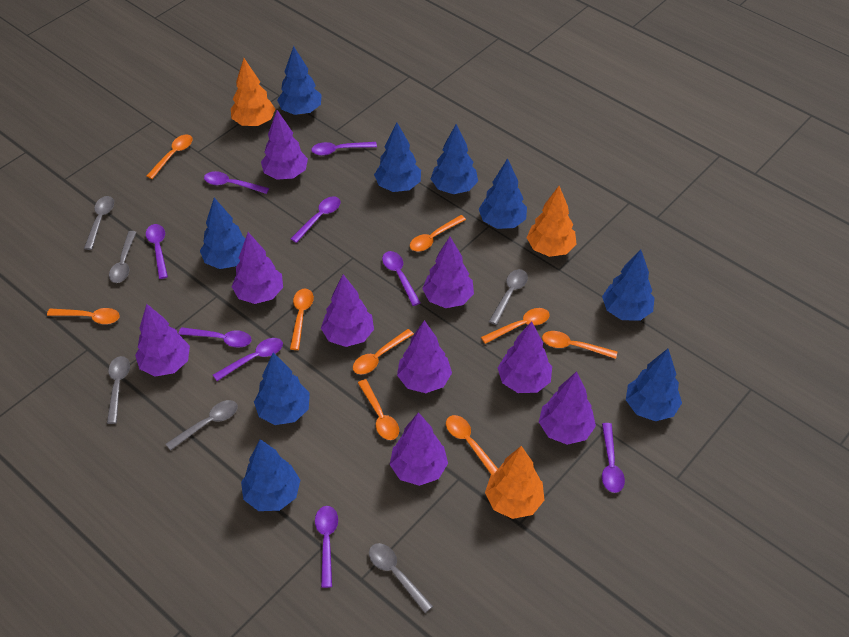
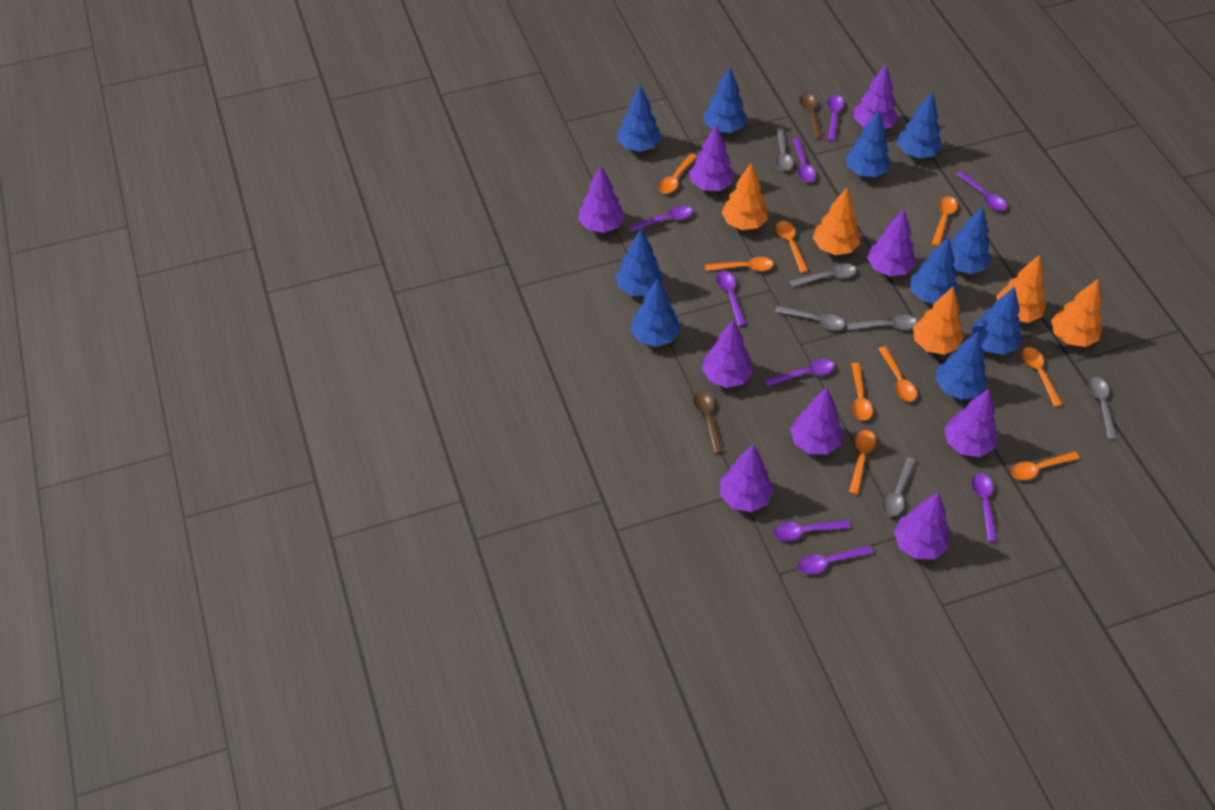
blue tree: 9 -> 10
brown spoon: 0 -> 2
orange tree: 3 -> 5

